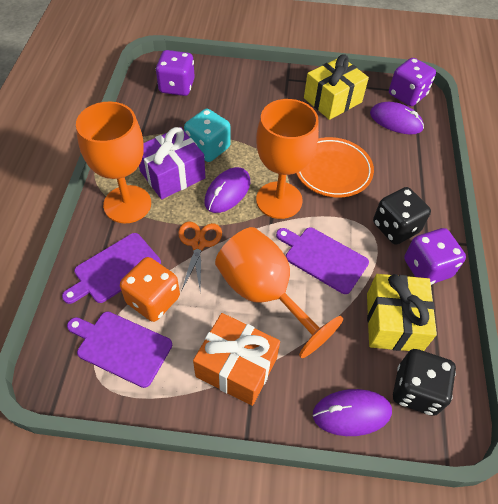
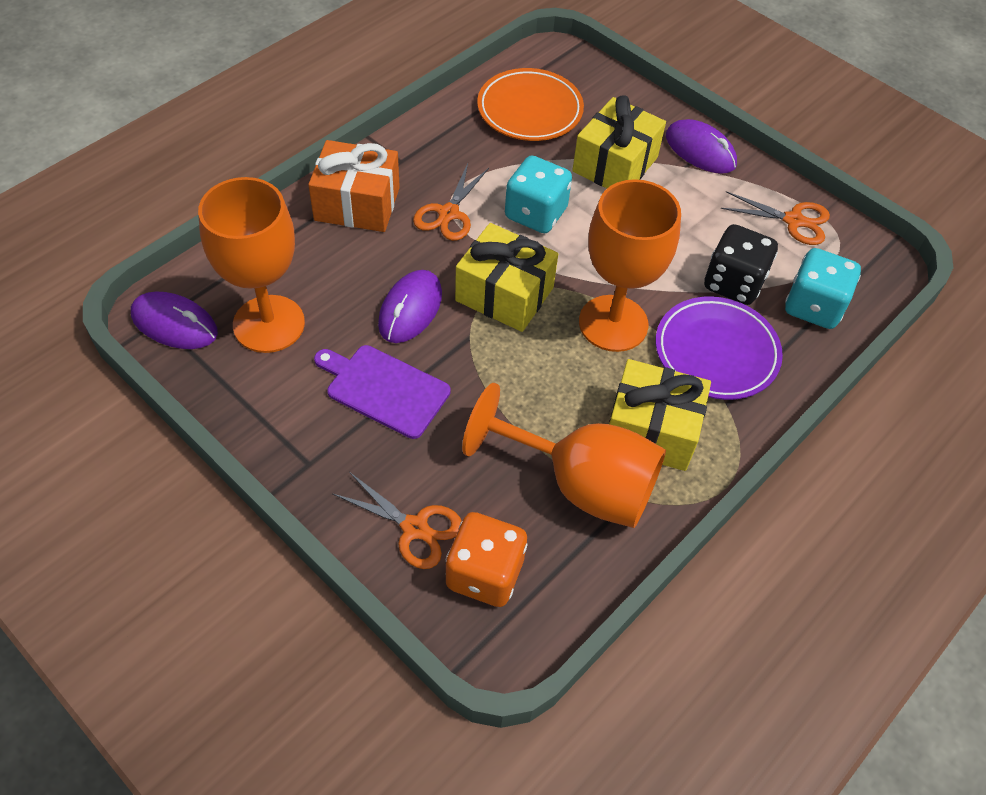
black dice: 2 -> 1
orange scissors: 1 -> 3
purple cutting board: 3 -> 1
purple dice: 3 -> 0
purple gift: 1 -> 0
purple plate: 0 -> 1
turquoise dice: 1 -> 2
yellow gift: 2 -> 3

